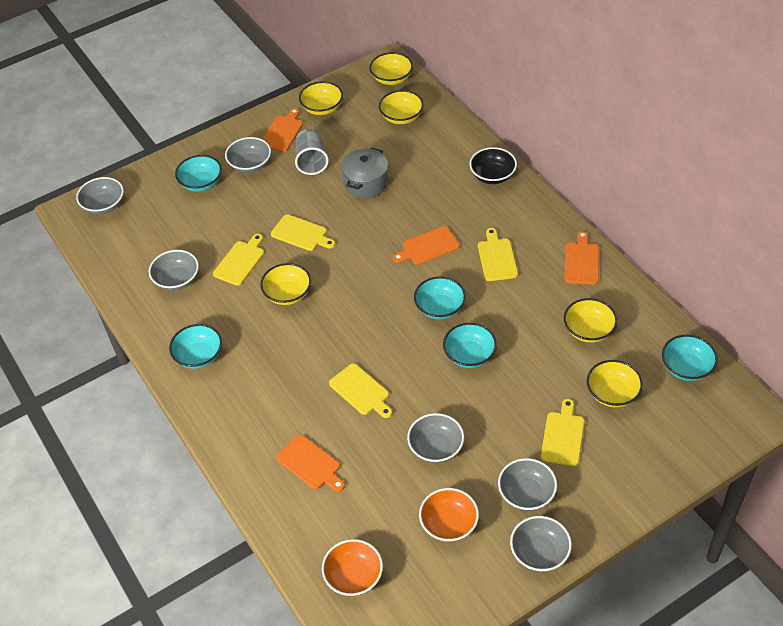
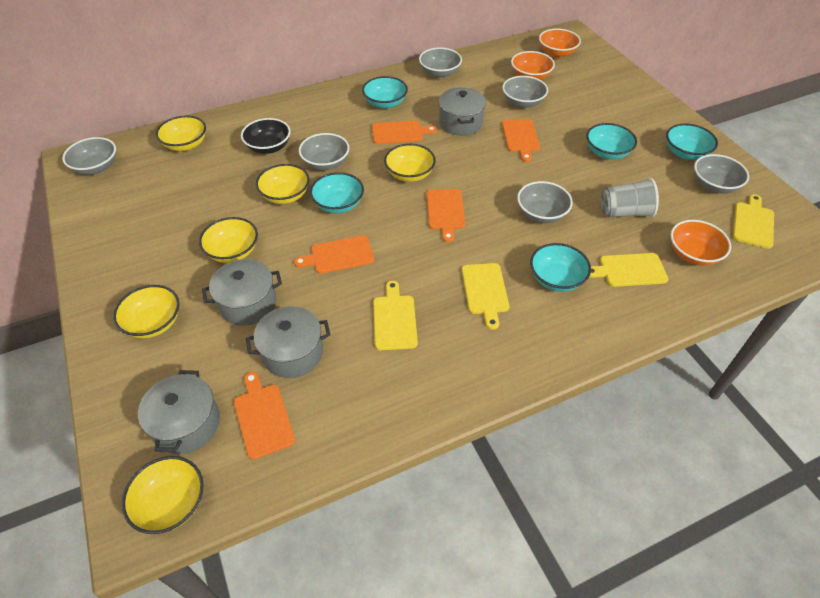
grey pot: 1 -> 4
orange bowl: 2 -> 3
orange cutting board: 4 -> 5
yellow cutting board: 5 -> 4

